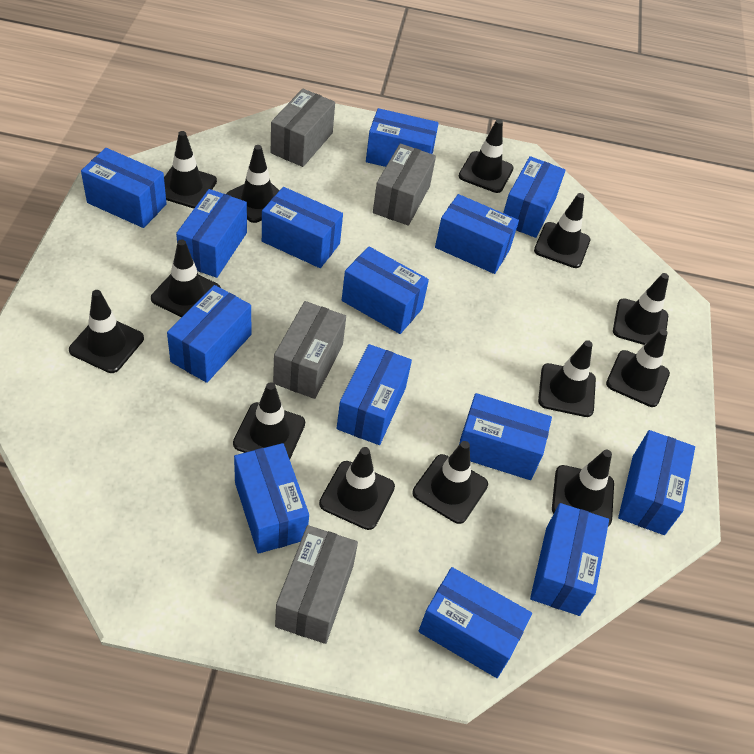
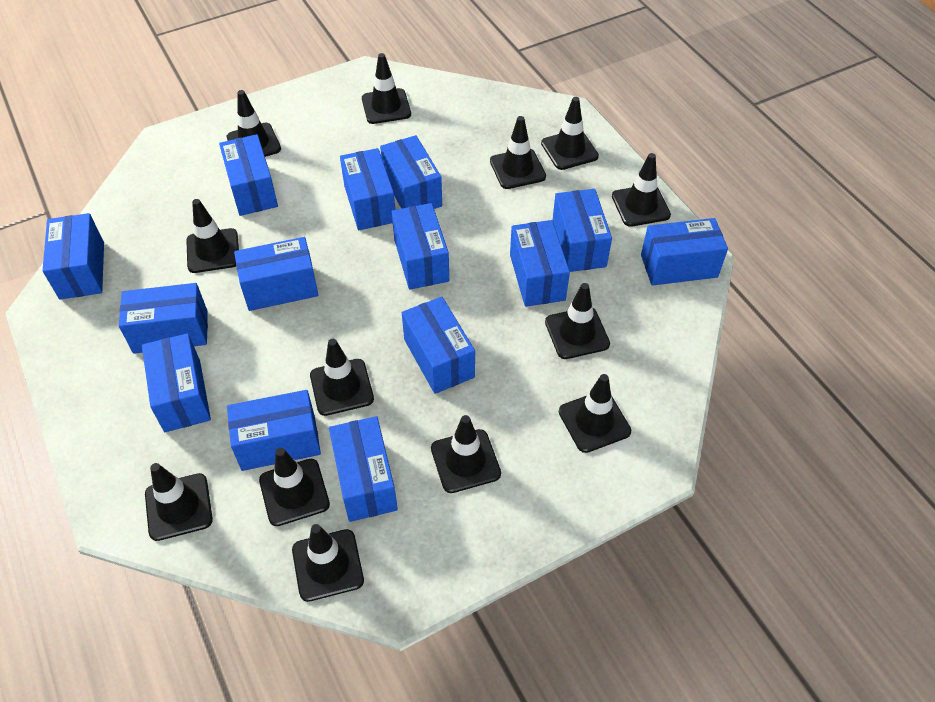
grey box: 4 -> 0

